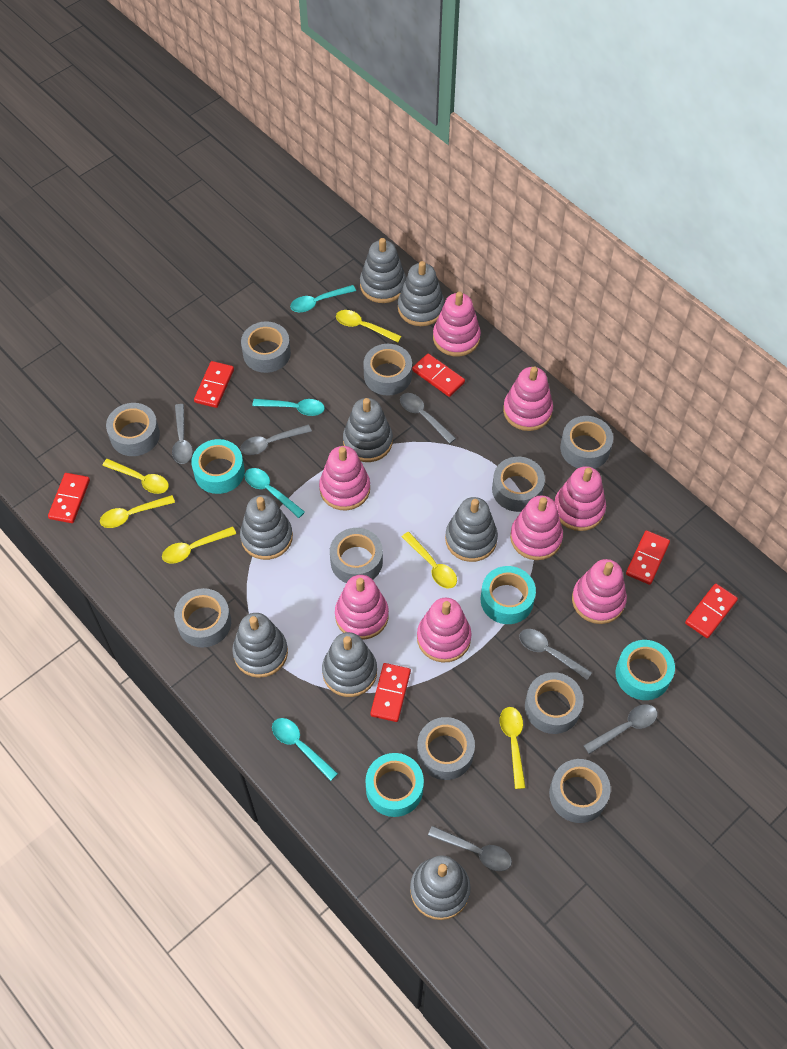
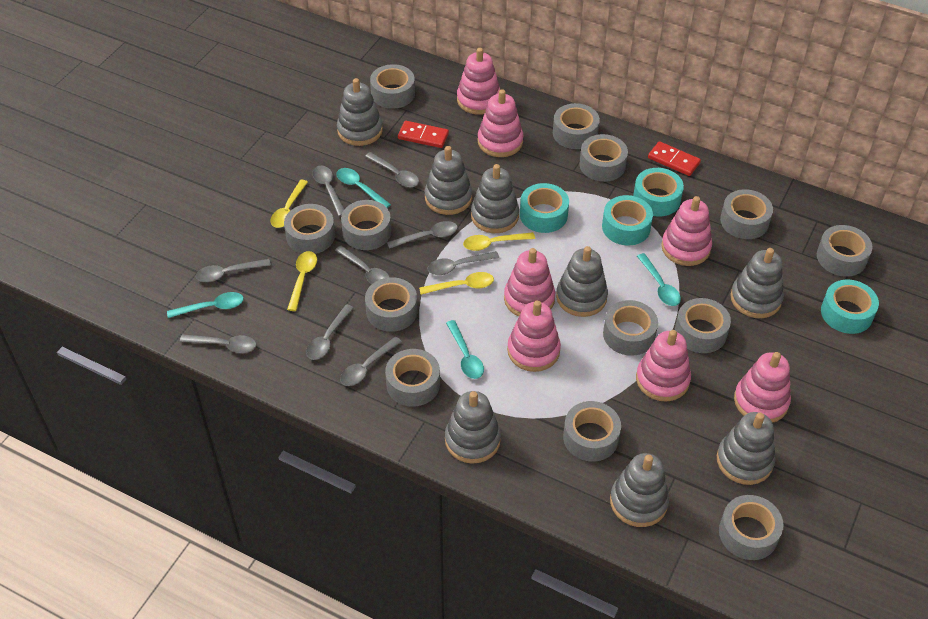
grey spoon: 6 -> 9
grey tape: 10 -> 13
pink stacking toy: 8 -> 7
red domino: 6 -> 2
yellow spoon: 6 -> 4

